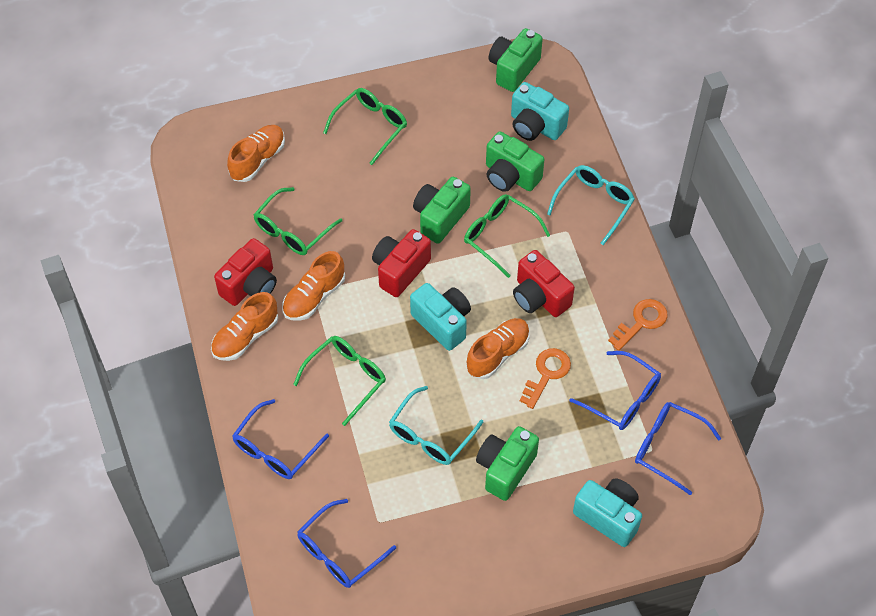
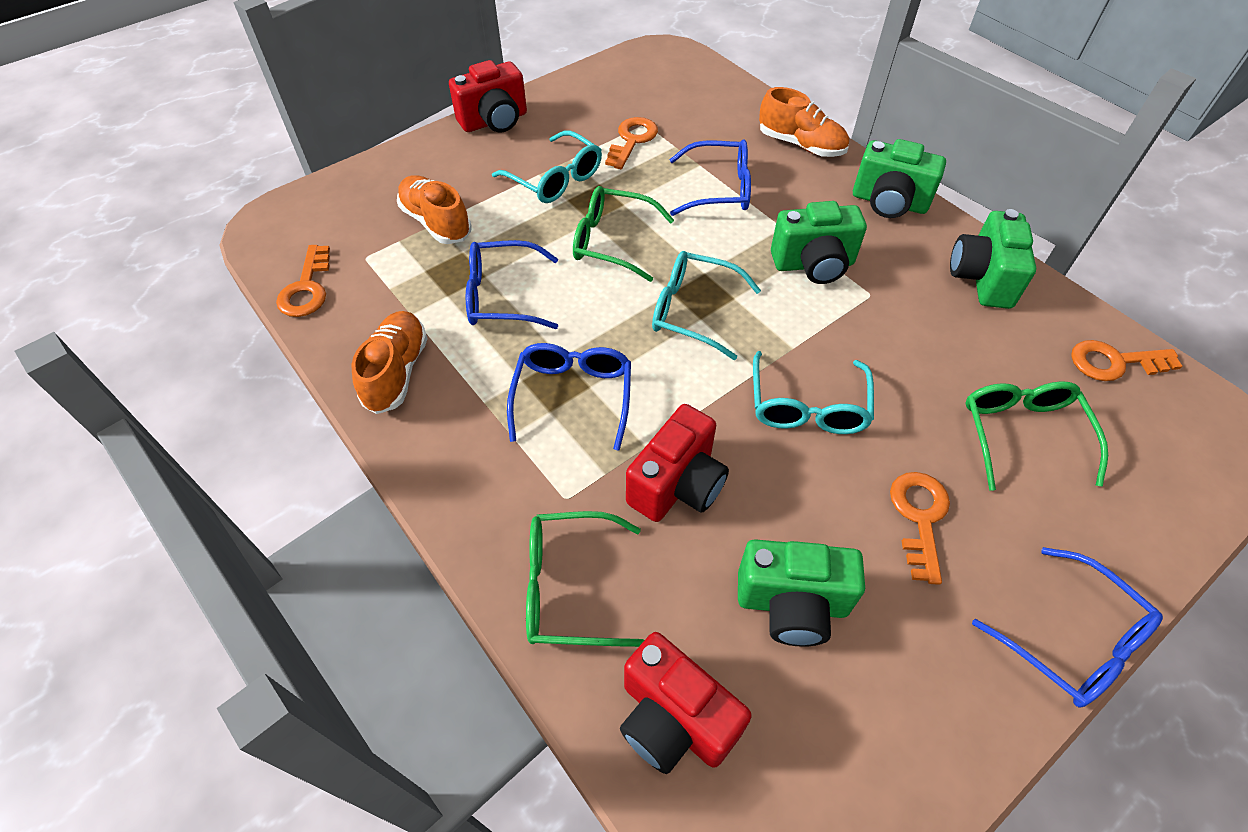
green glasses: 4 -> 3
orange key: 2 -> 4
orange shoe: 4 -> 3
turquoise camera: 3 -> 0
turquoise glasses: 2 -> 3

